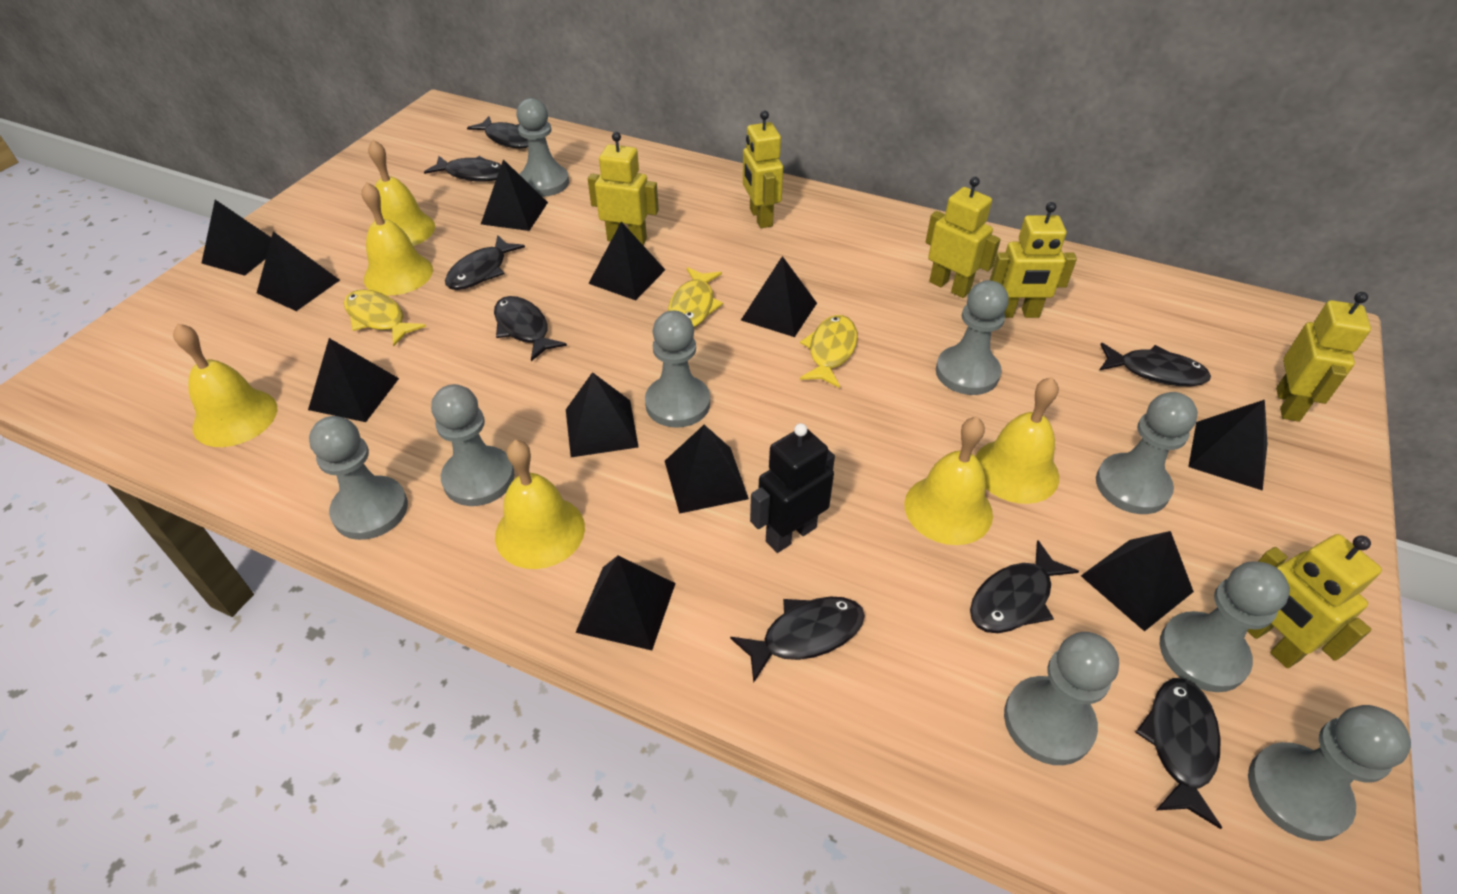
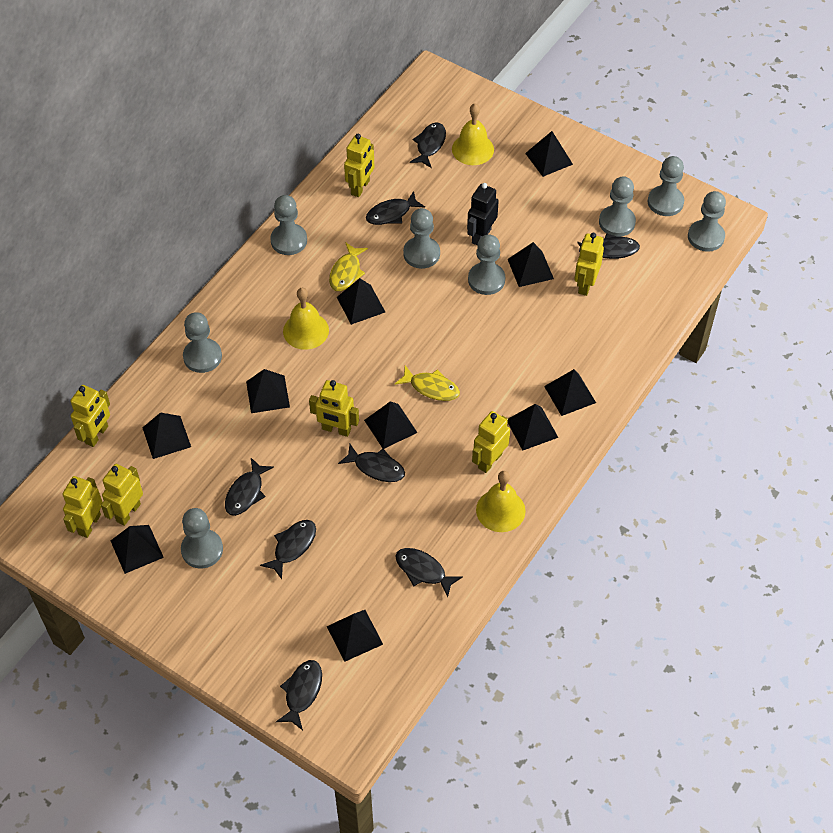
black pyramid: 11 -> 10
grey pawn: 9 -> 8
yellow bell: 6 -> 3
yellow fish: 3 -> 2
yellow robot: 6 -> 7

